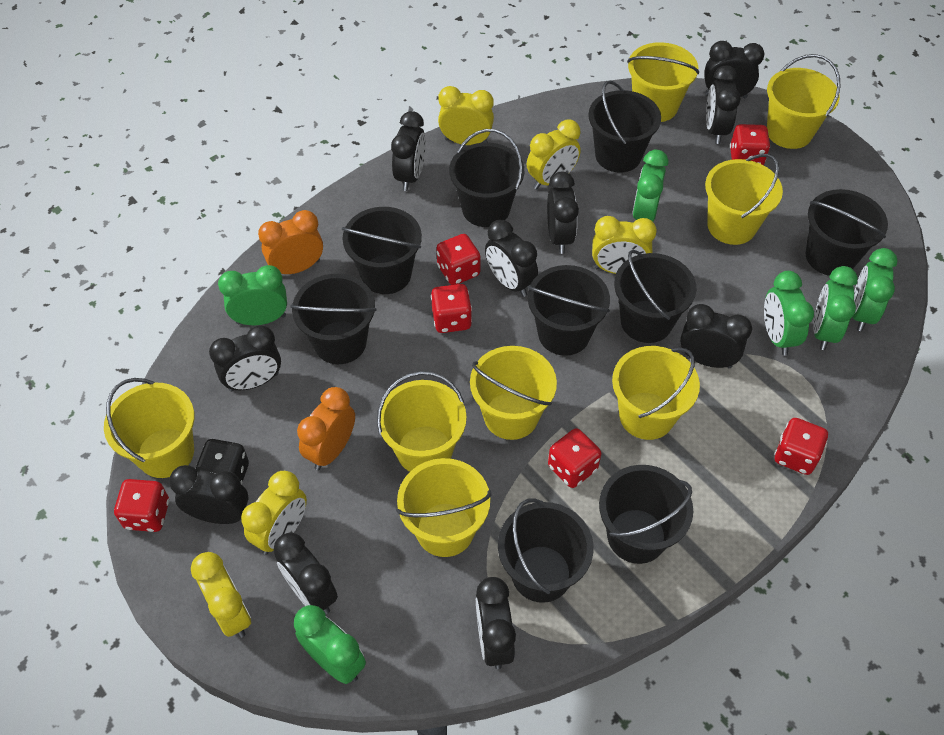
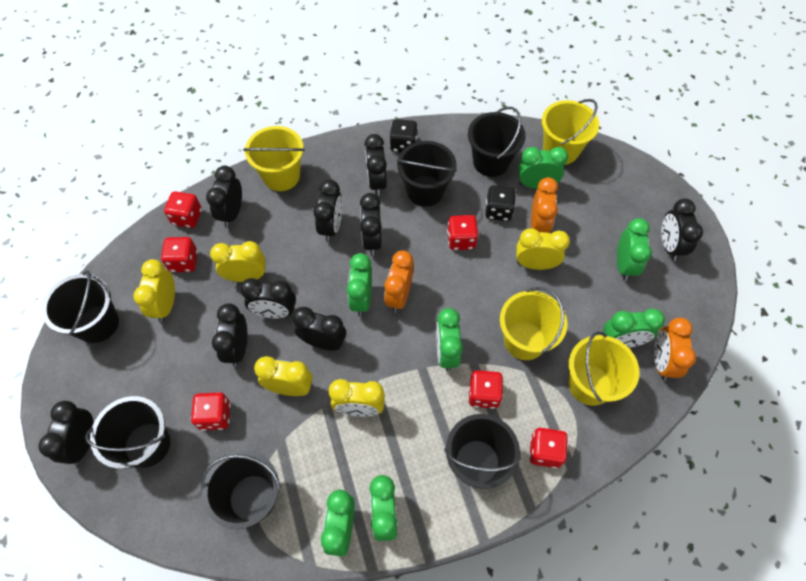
black bucket: 9 -> 6
black clock: 10 -> 9
black dice: 1 -> 2
green clock: 6 -> 7
orange clock: 2 -> 3
yellow bucket: 8 -> 4

